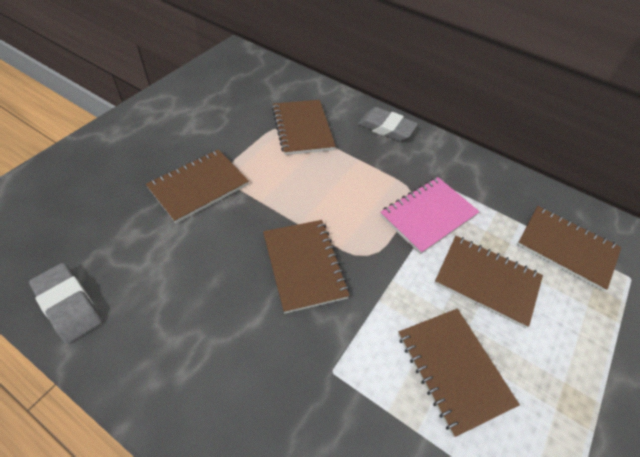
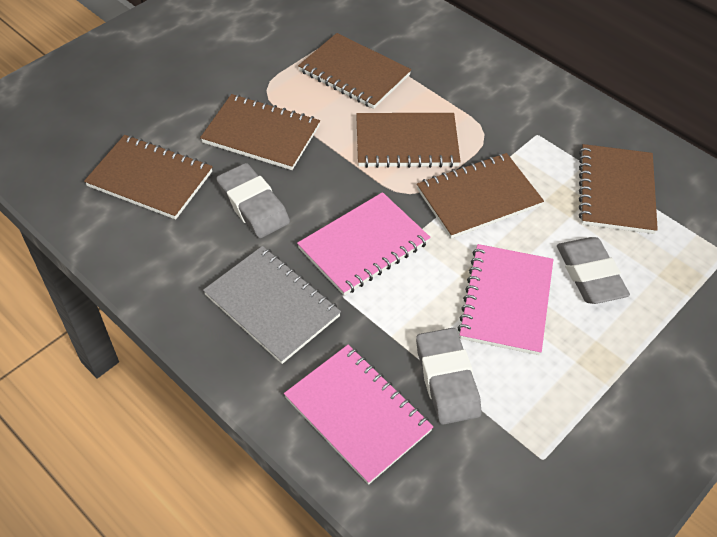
grey eraser: 2 -> 3
grey notebook: 0 -> 1
pink notebook: 1 -> 3

